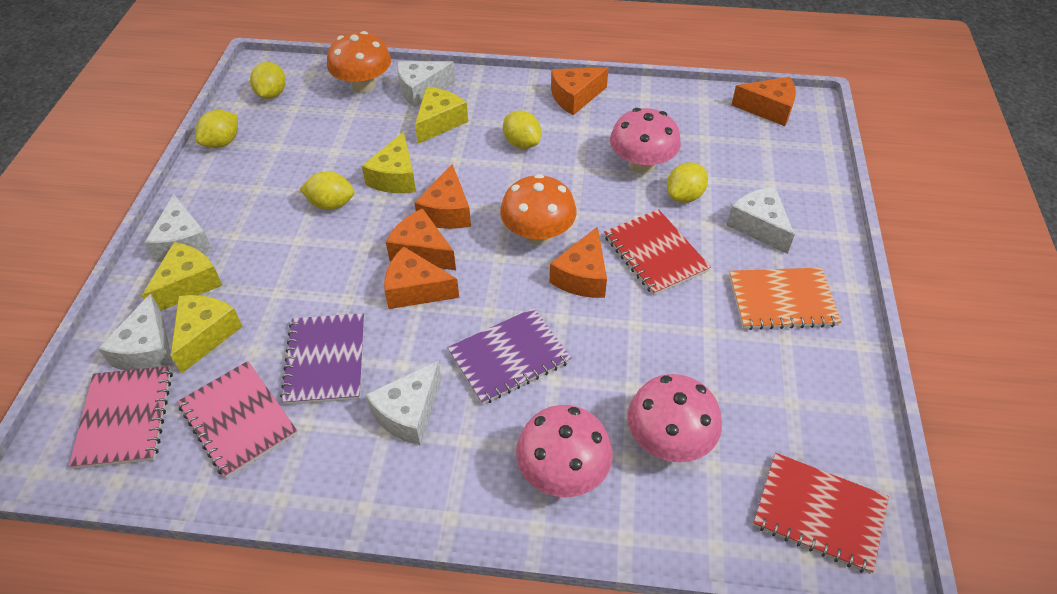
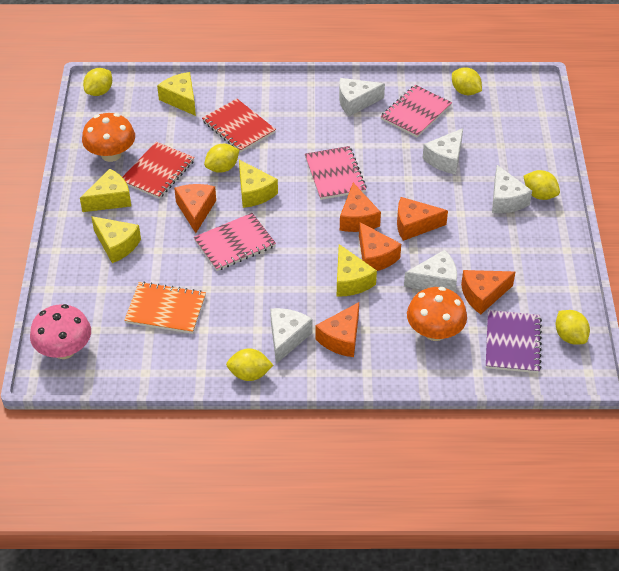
pink mushroom: 3 -> 1
pink notebook: 2 -> 3
purple notebook: 2 -> 1
yellow cheese: 4 -> 5
yellow lemon: 5 -> 6

